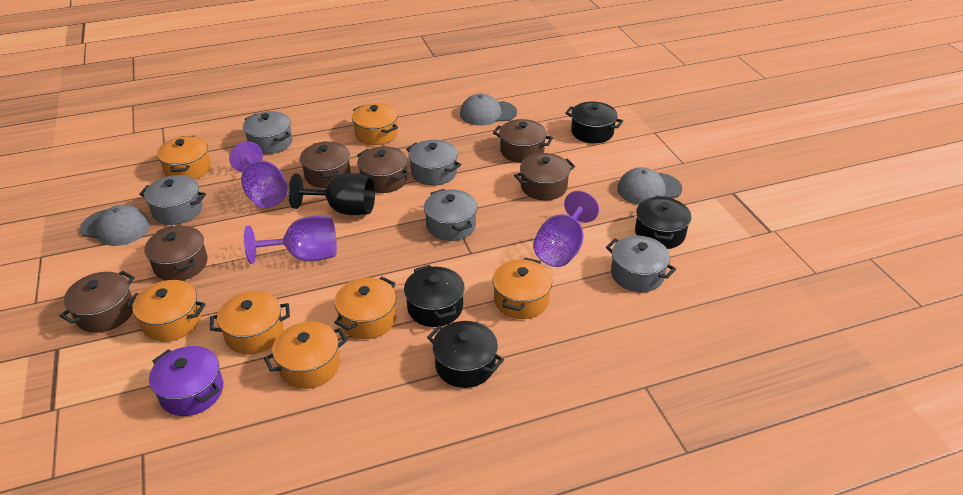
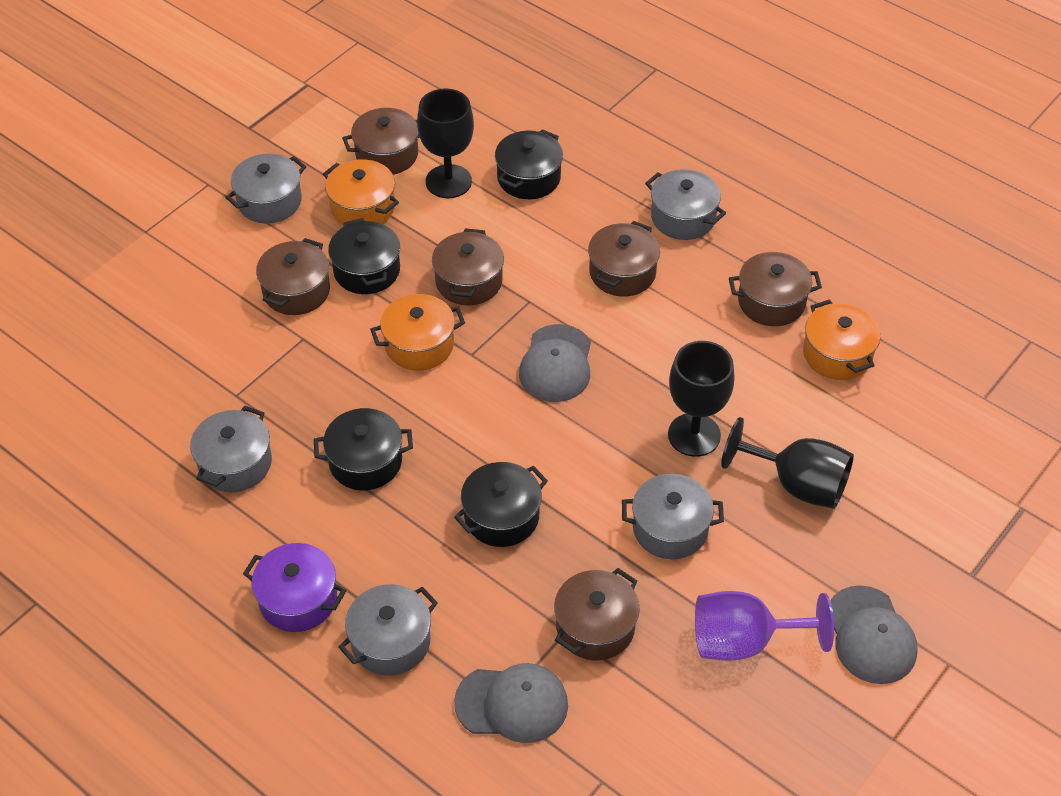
black goblet: 1 -> 3
orange pot: 7 -> 3
purple goblet: 3 -> 1

